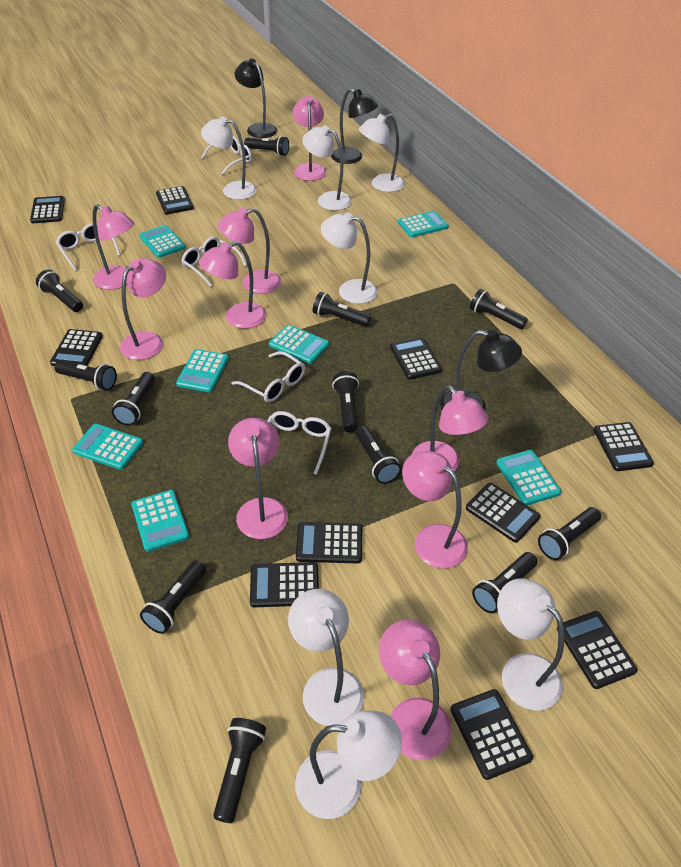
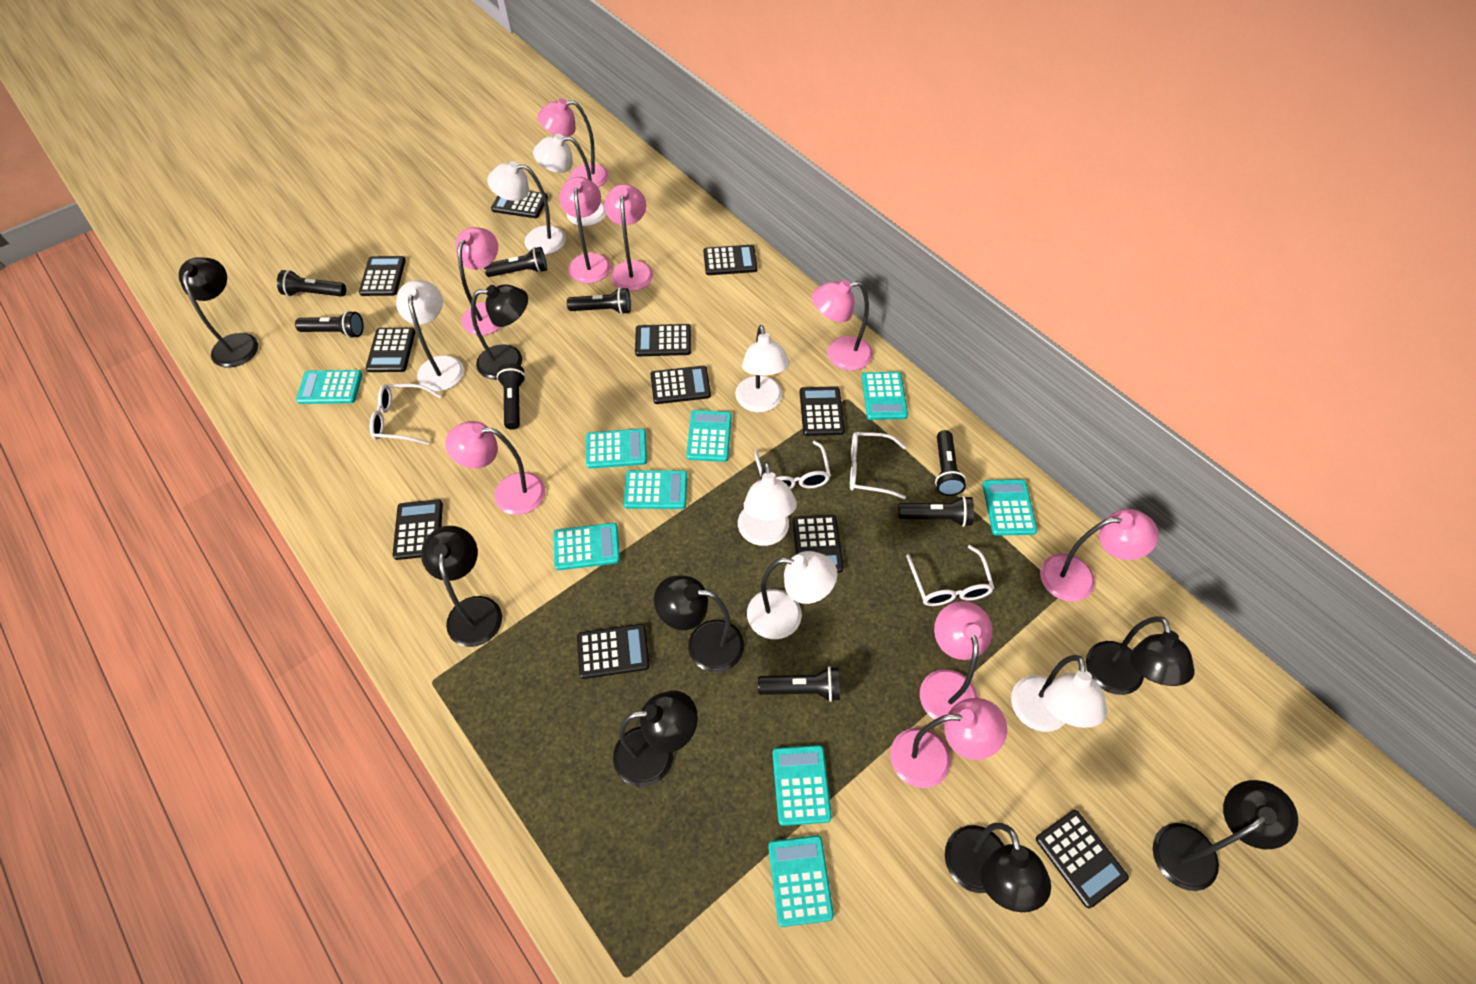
black calculator: 10 -> 11
black flashlight: 12 -> 8
black lamp: 3 -> 8
turquoise calculator: 7 -> 9
white glasses: 5 -> 4

